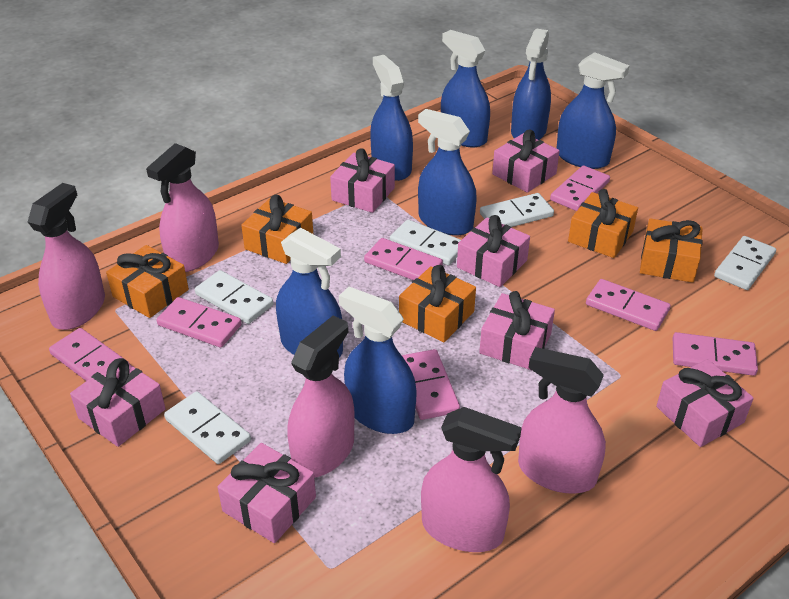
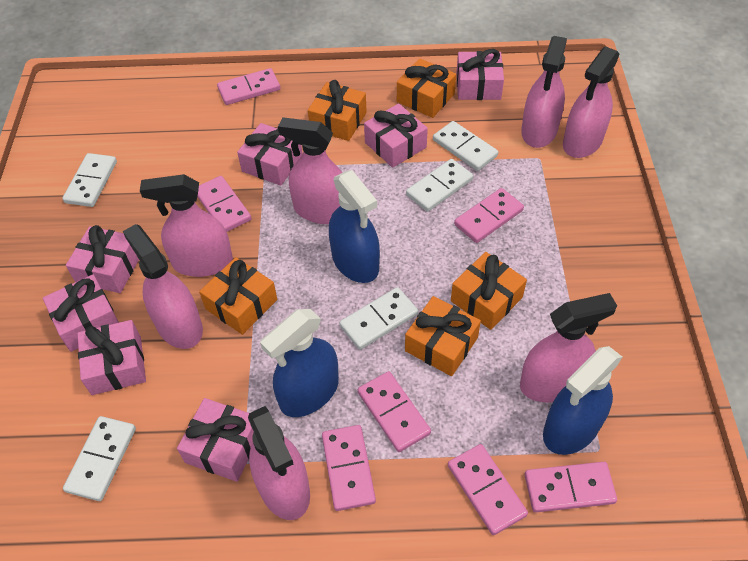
blue spray bottle: 7 -> 3
pink spray bottle: 5 -> 7

